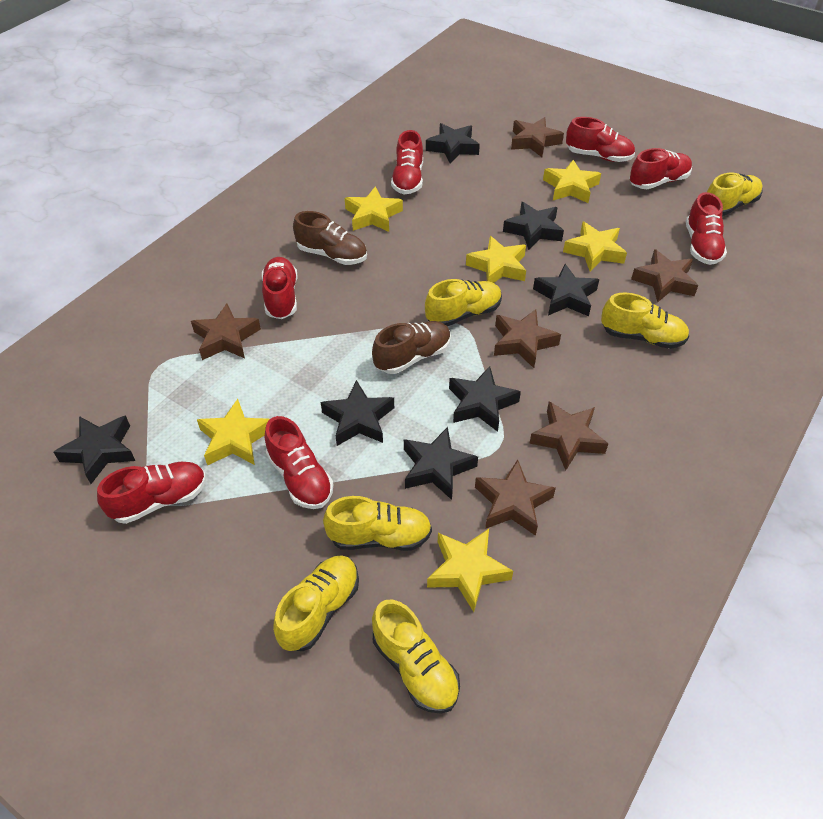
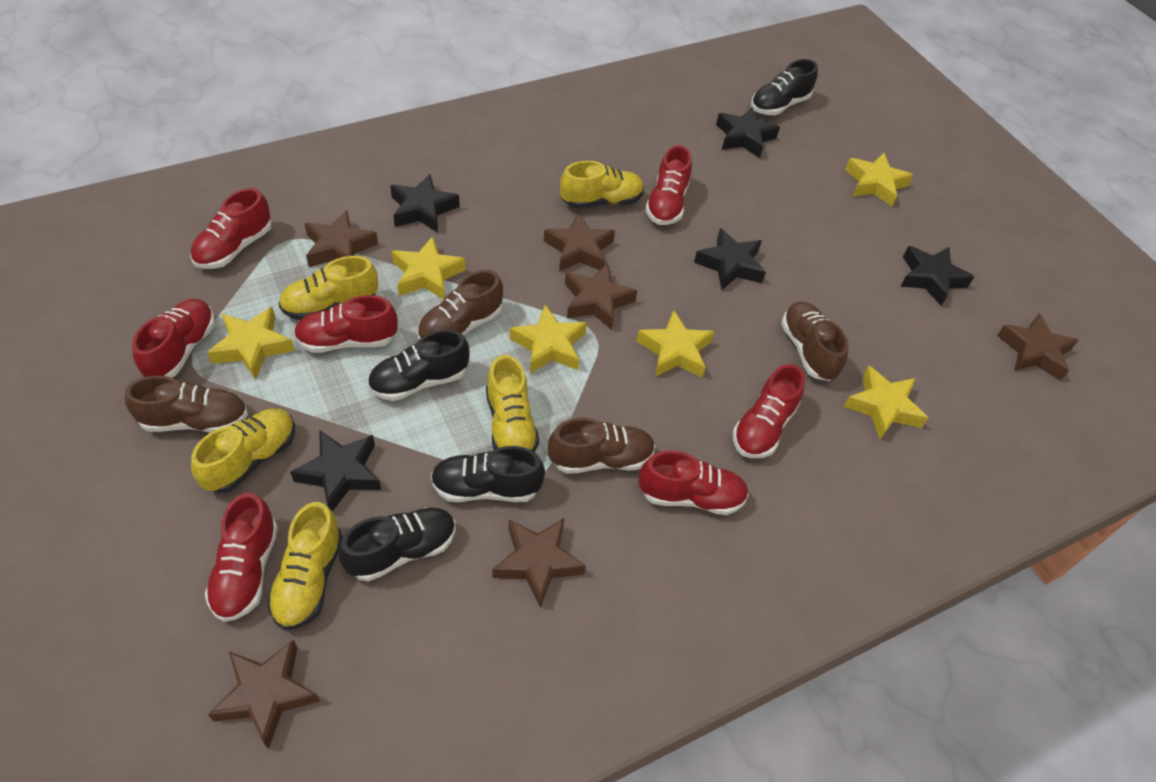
black shoe: 0 -> 4
black star: 7 -> 5
brown shoe: 2 -> 4
yellow shoe: 6 -> 5

